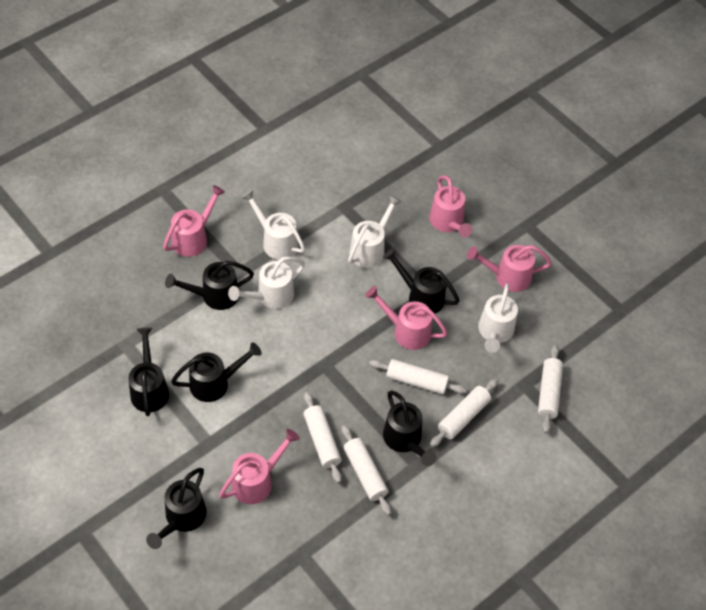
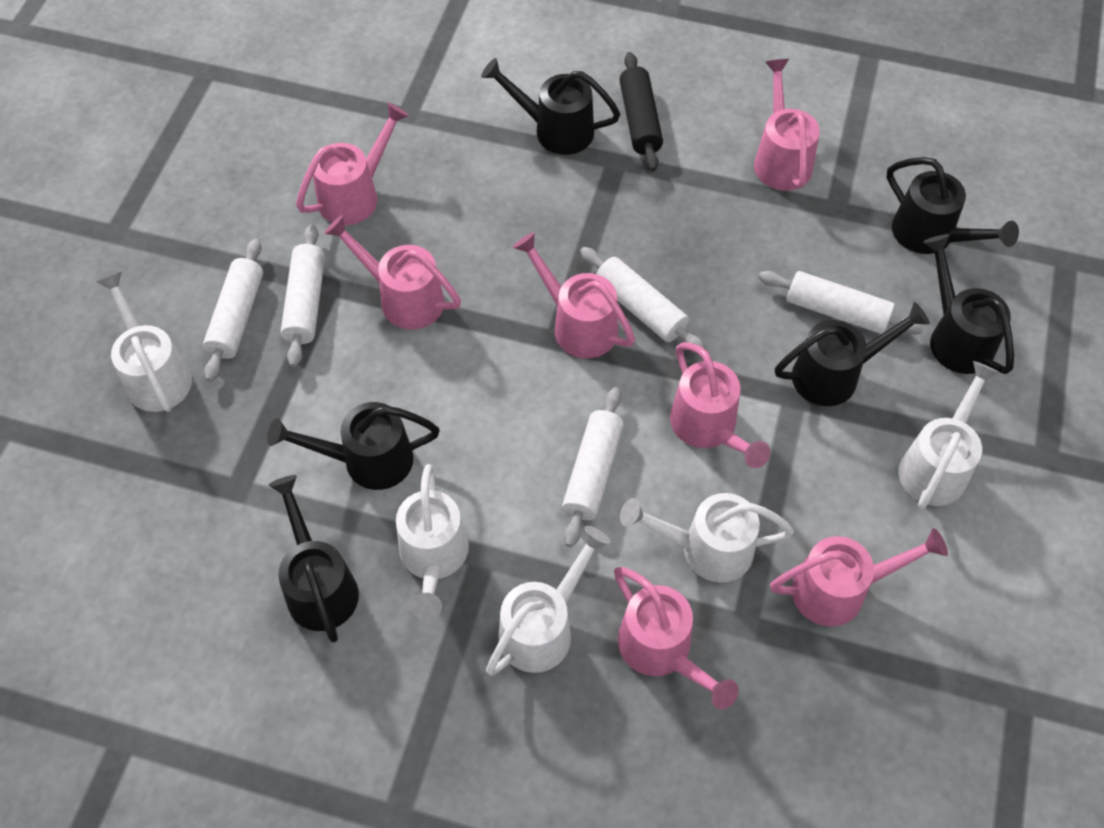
black rolling pin: 0 -> 1
pink watering can: 5 -> 7
white watering can: 4 -> 5

